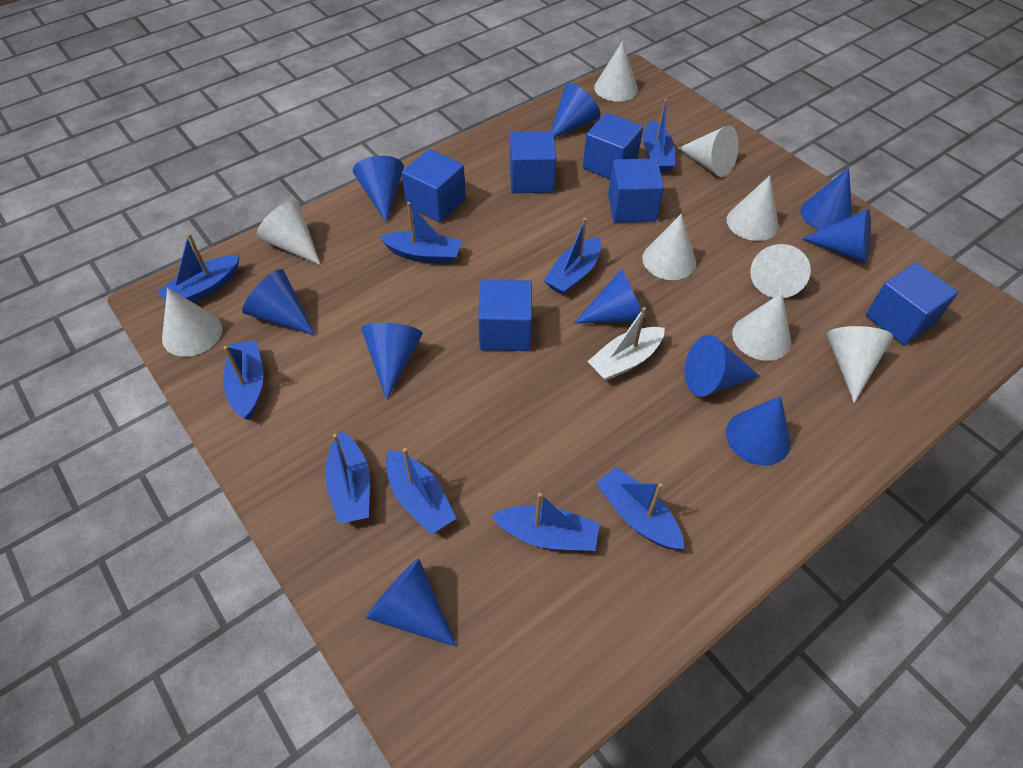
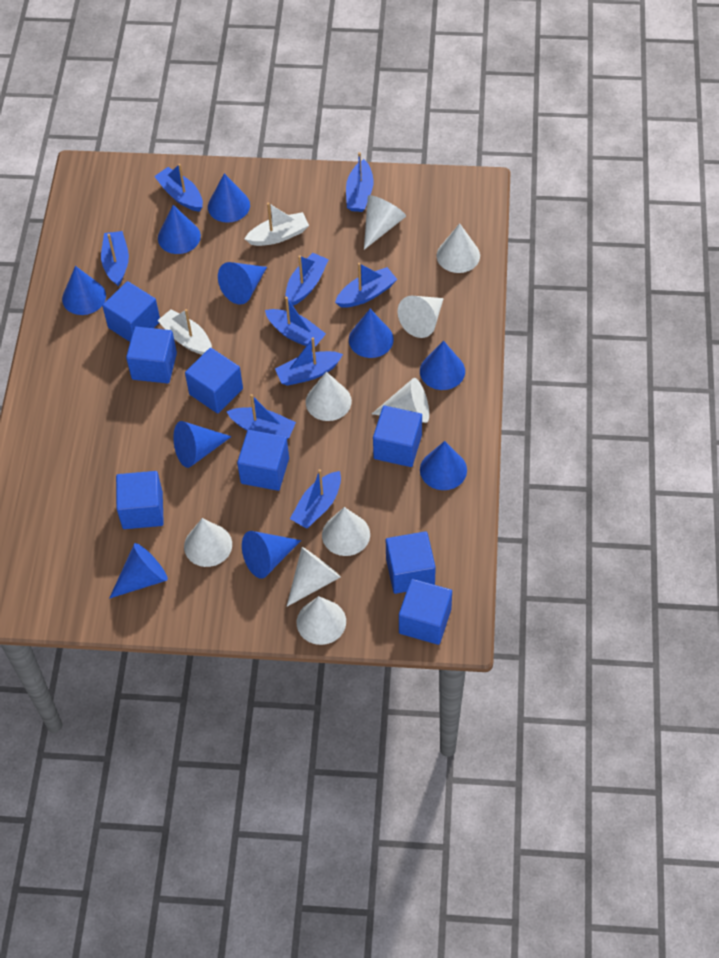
blue cube: 6 -> 8
white boat: 1 -> 2

